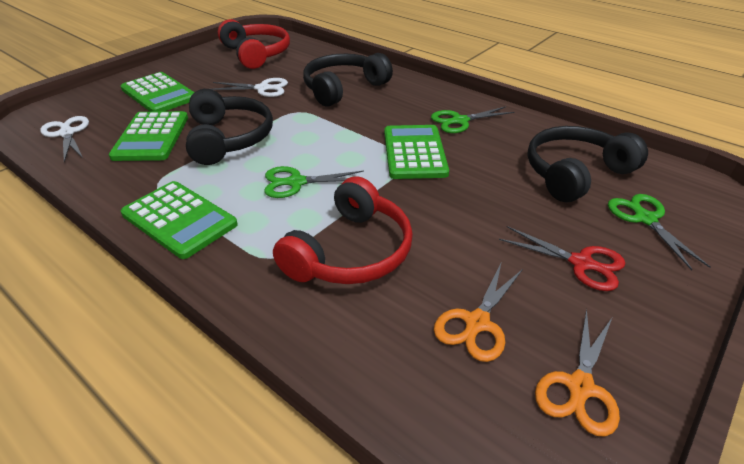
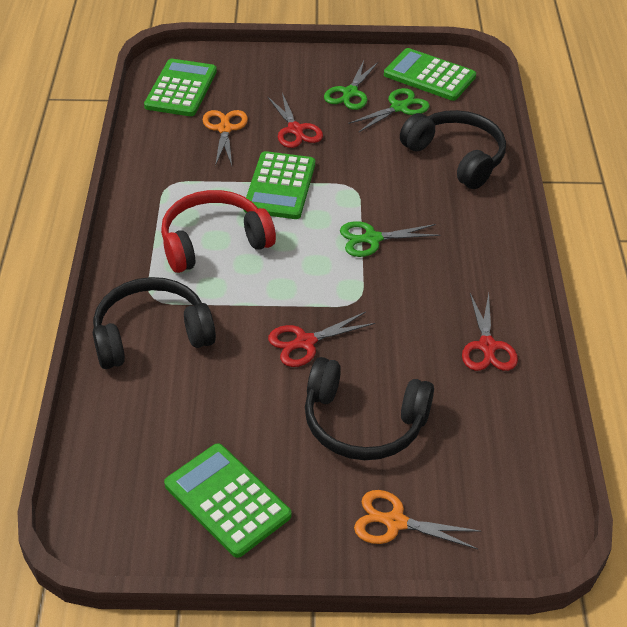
red headphones: 2 -> 1
red scissors: 1 -> 3
white scissors: 2 -> 0

